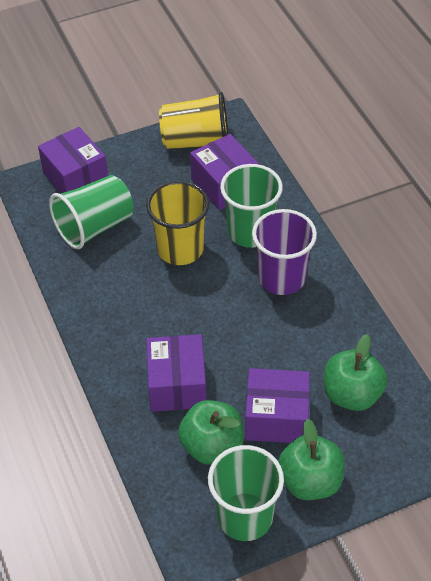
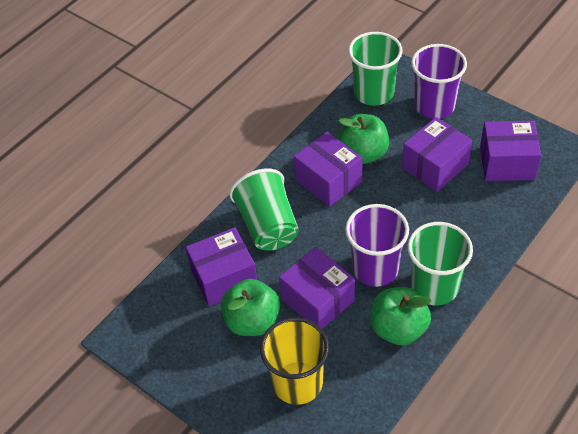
purple box: 4 -> 5
purple cup: 1 -> 2
yellow cup: 2 -> 1

